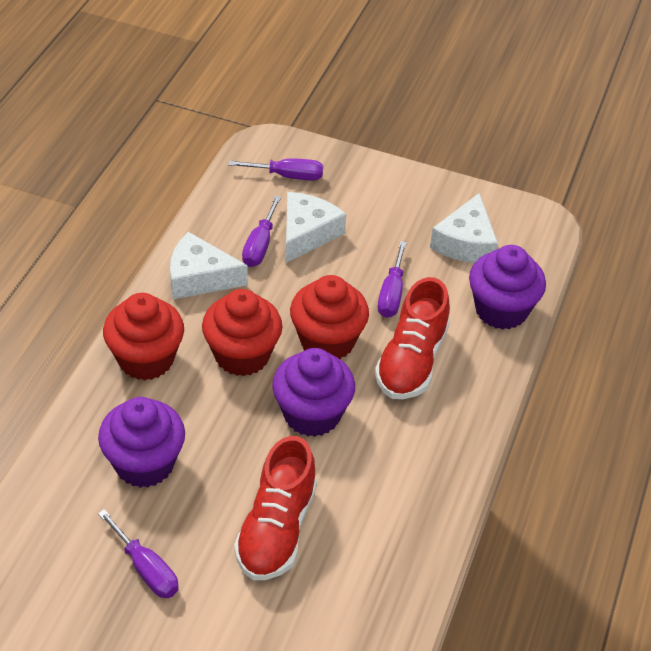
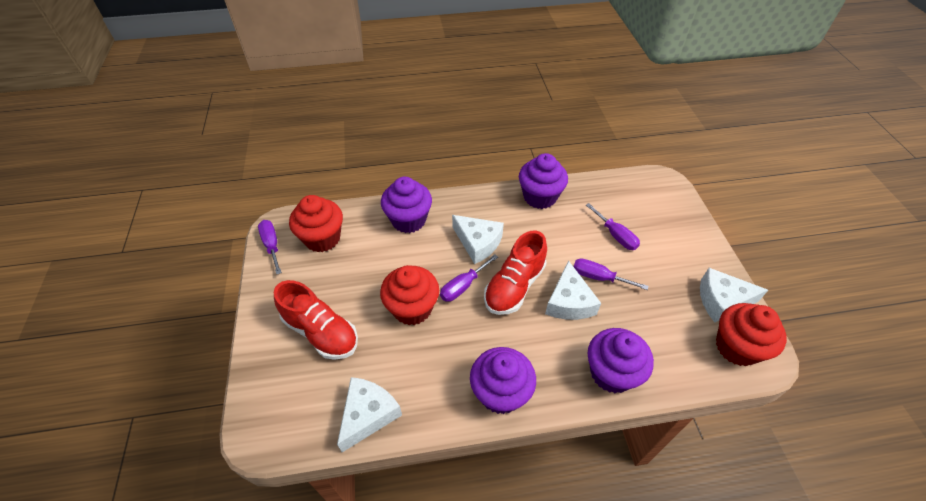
purple cupcake: 3 -> 4
white cheese: 3 -> 4

